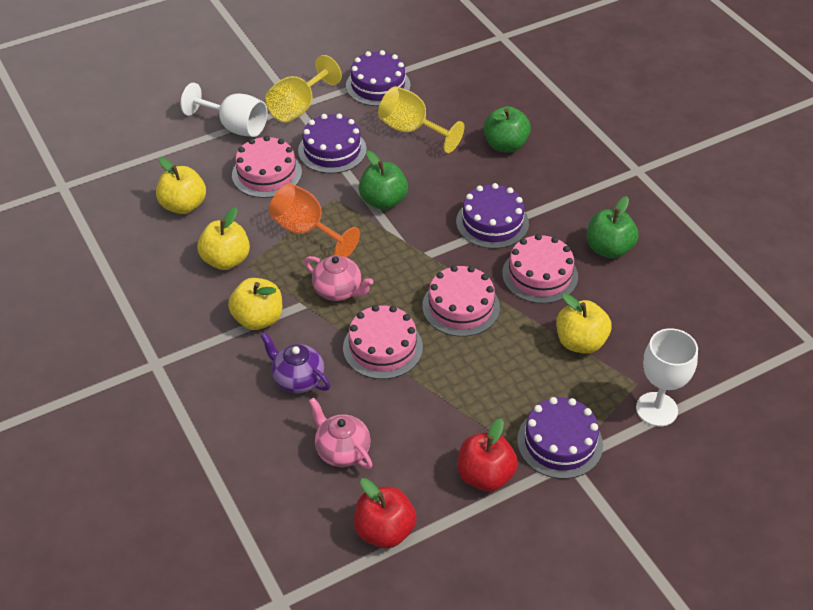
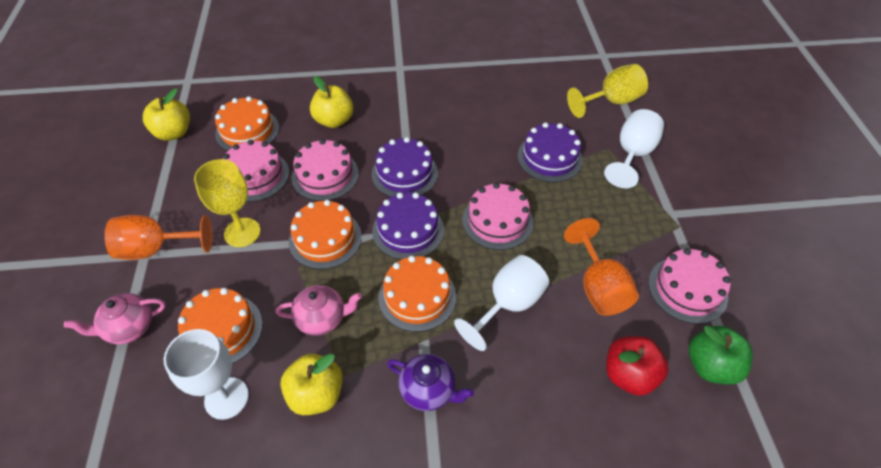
green apple: 3 -> 1
orange cake: 0 -> 4
orange goblet: 1 -> 2
purple cake: 4 -> 3
red apple: 2 -> 1
white goblet: 2 -> 3
yellow apple: 4 -> 3

